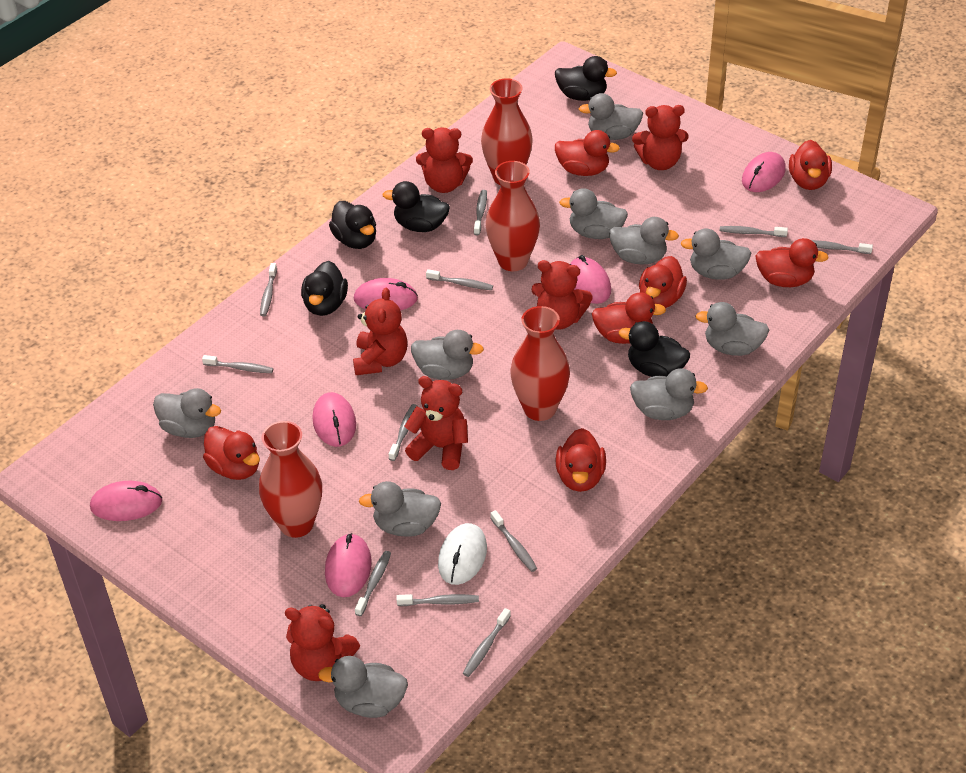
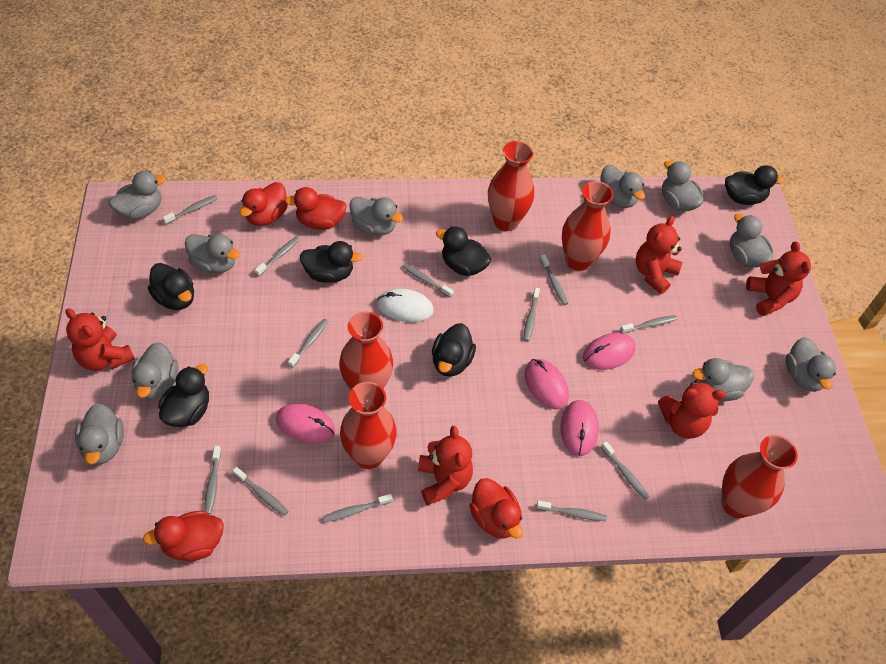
black duck: 5 -> 6
grey toothbrush: 11 -> 12
pink mouse: 6 -> 4
red duck: 7 -> 4
red teddy bear: 6 -> 5
red vase: 4 -> 5

